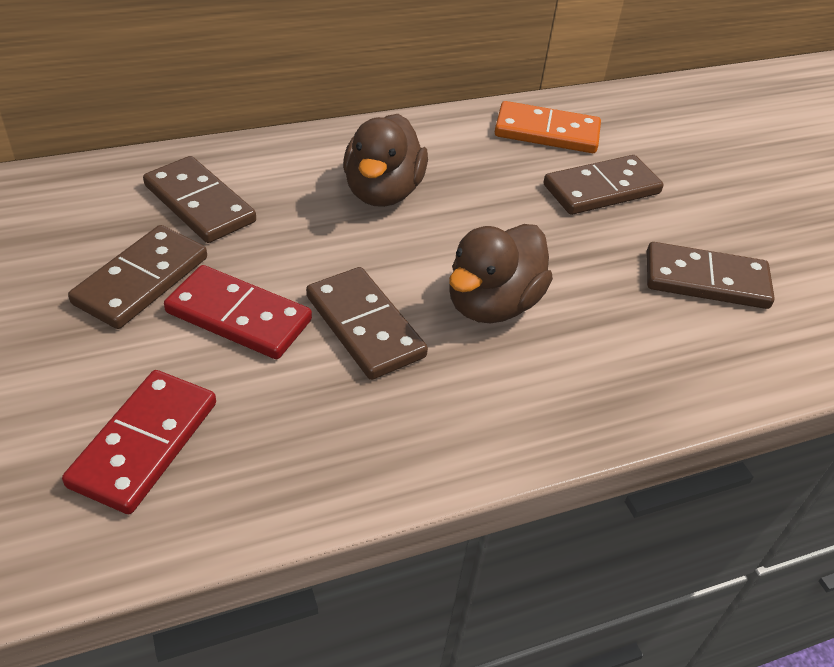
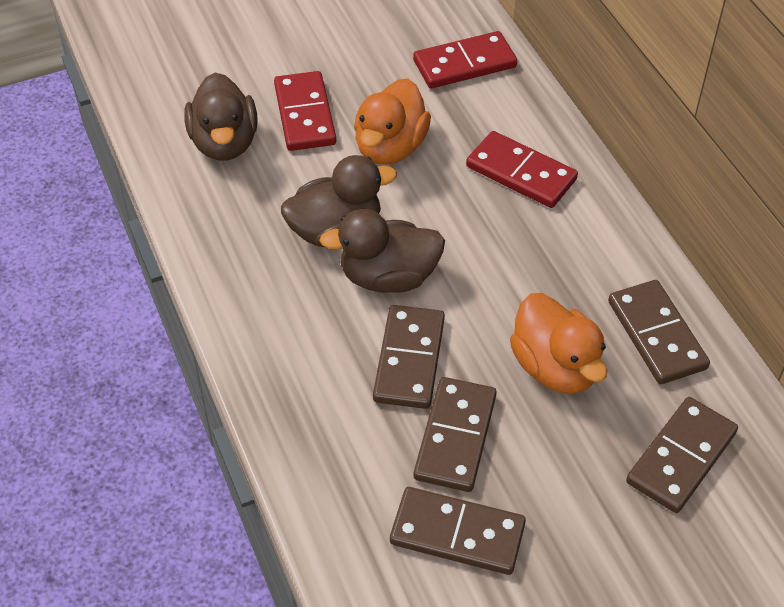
brown duck: 2 -> 3
orange domino: 1 -> 0
orange duck: 0 -> 2
red domino: 2 -> 3

